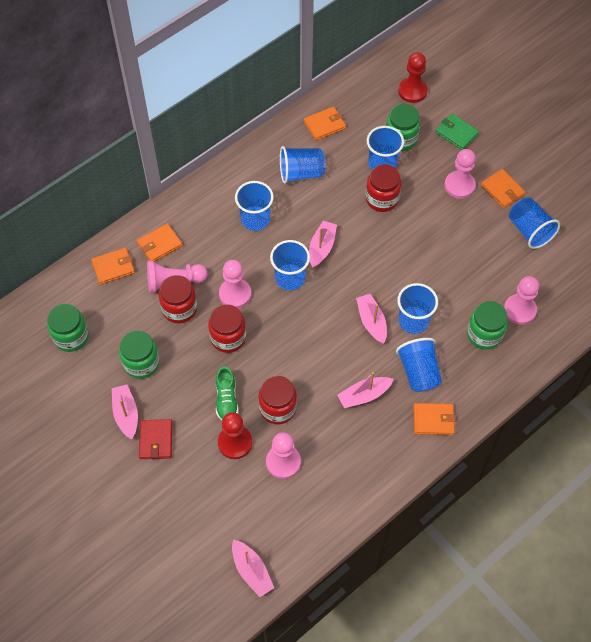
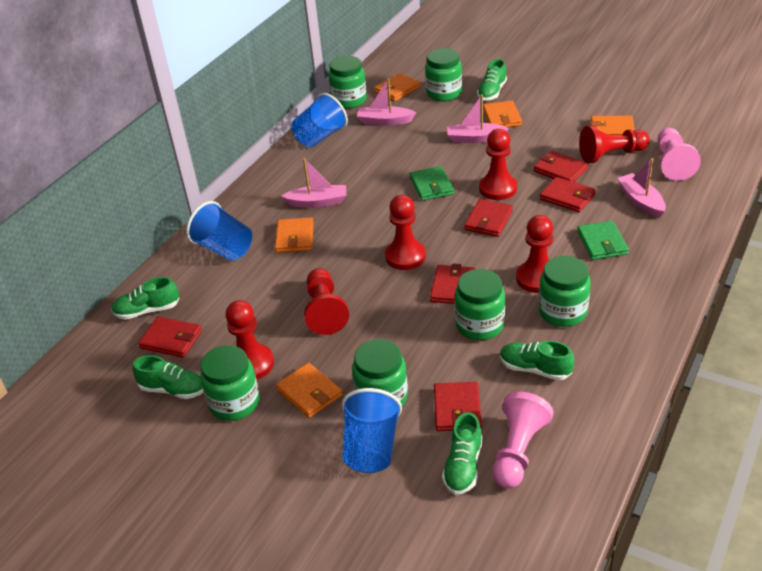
blue cup: 7 -> 3
green jar: 4 -> 6
green shoe: 1 -> 5
green wallet: 1 -> 2
pink boat: 5 -> 4
pink pawn: 5 -> 2
red jar: 4 -> 0
red pawn: 2 -> 6
red wallet: 1 -> 6

